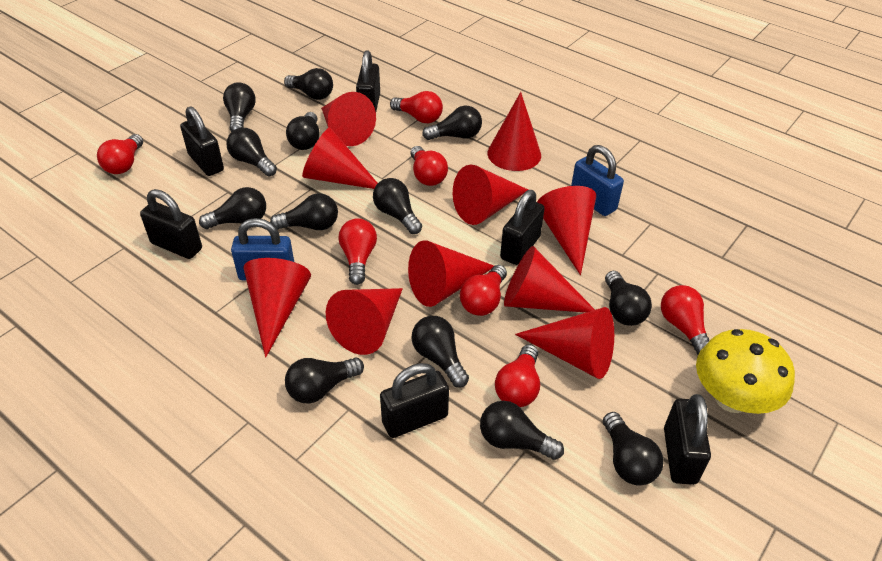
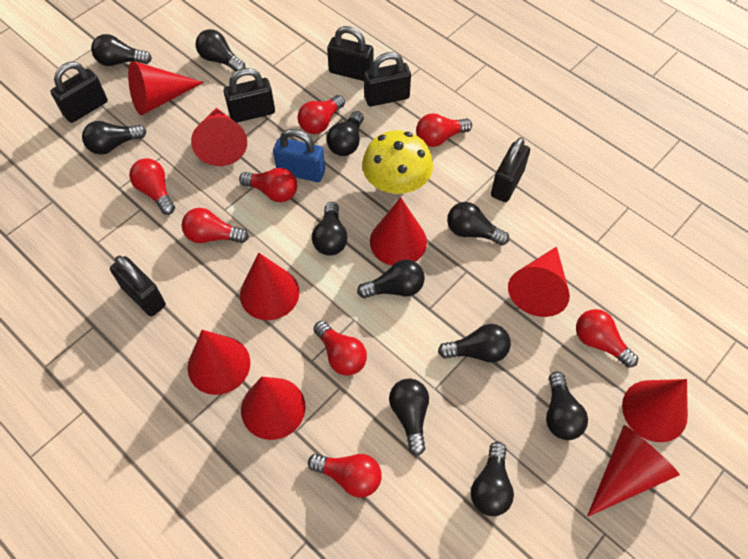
black light bulb: 13 -> 11
blue padlock: 2 -> 1
red cone: 10 -> 9
red light bulb: 7 -> 8

